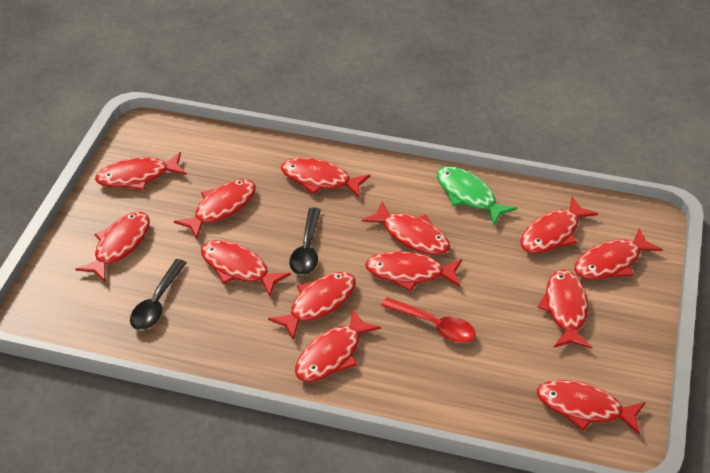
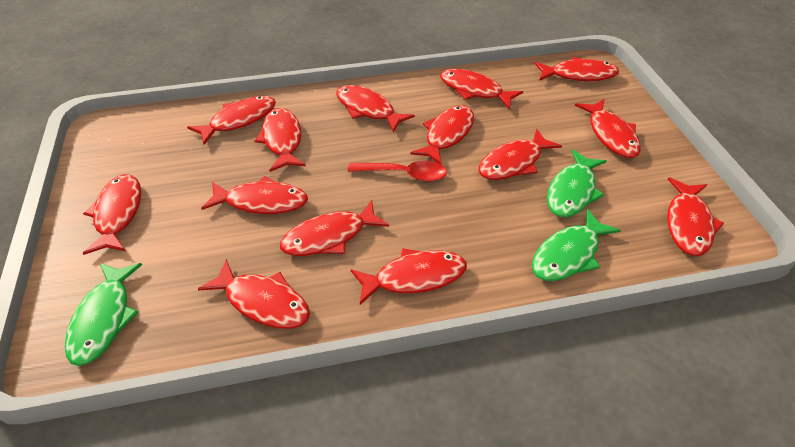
black spoon: 2 -> 0
green fish: 1 -> 3
red fish: 13 -> 14

